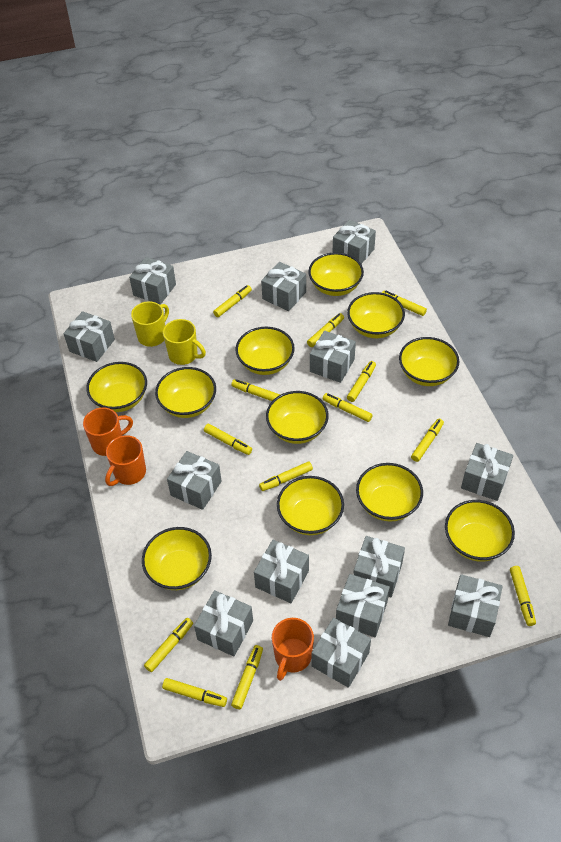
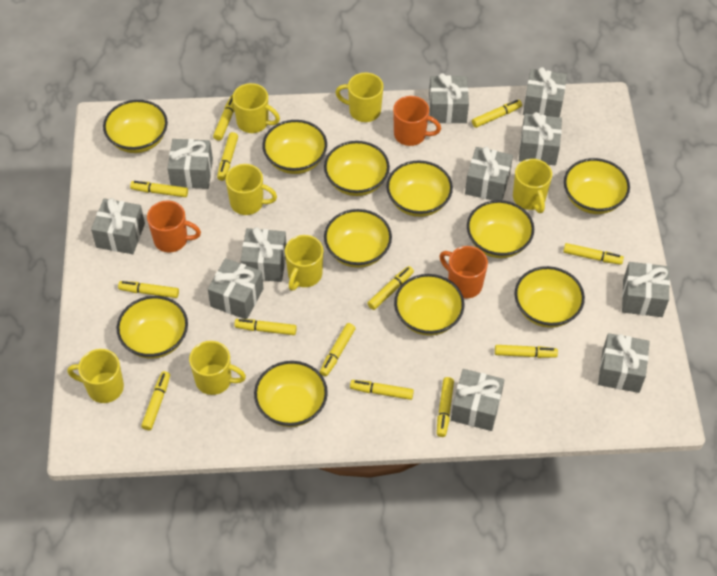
grey gift: 13 -> 11
yellow mug: 2 -> 7

